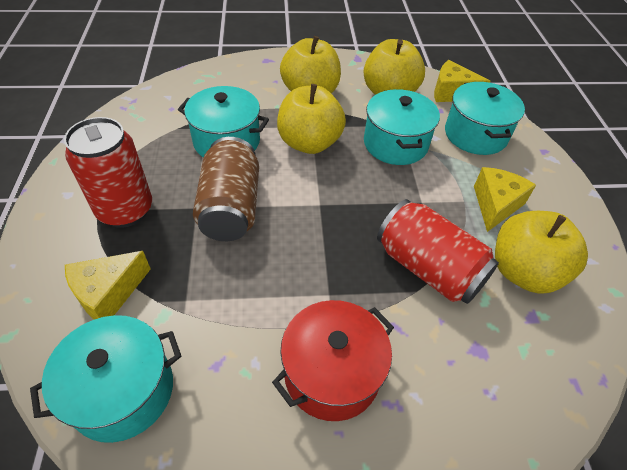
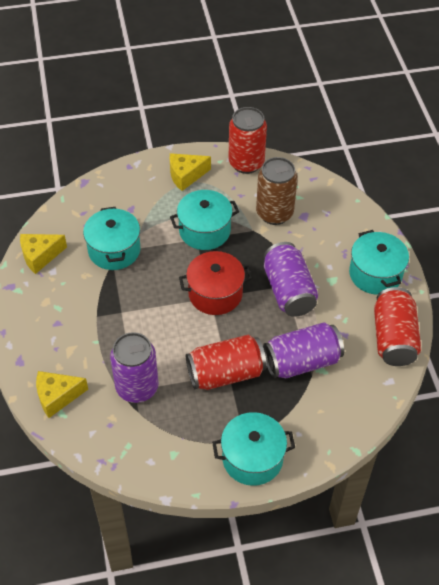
purple can: 0 -> 3
red can: 2 -> 3
yellow apple: 4 -> 0

